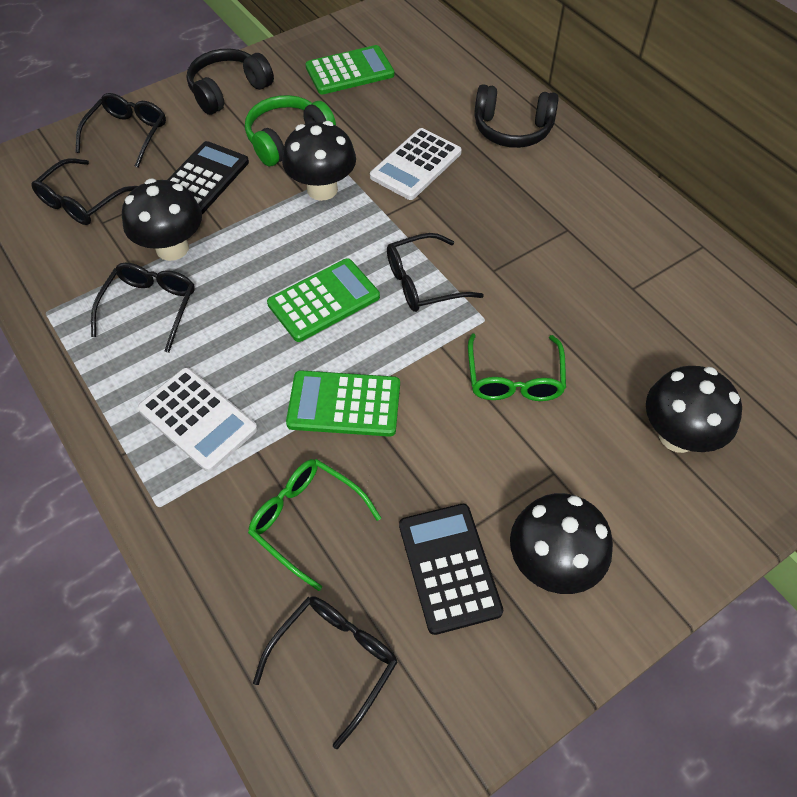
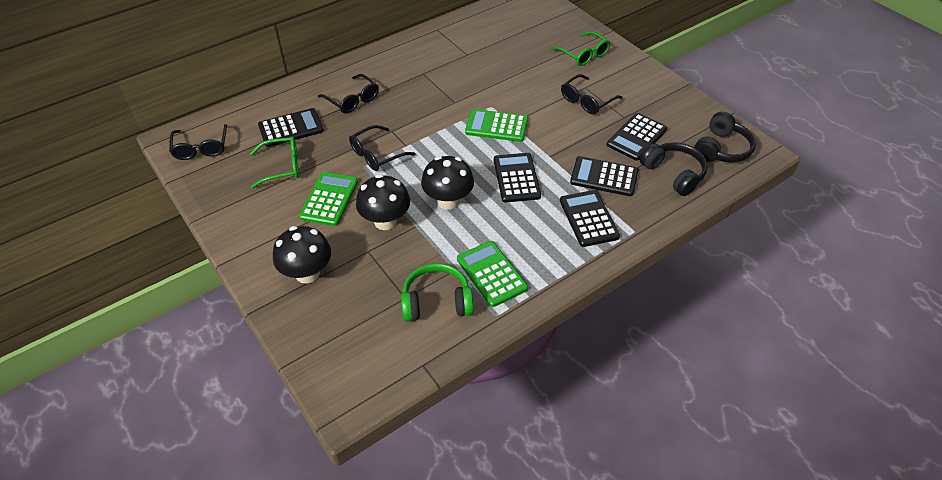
black calculator: 2 -> 5
black glasses: 5 -> 4
black mushroom: 4 -> 3
white calculator: 2 -> 0

